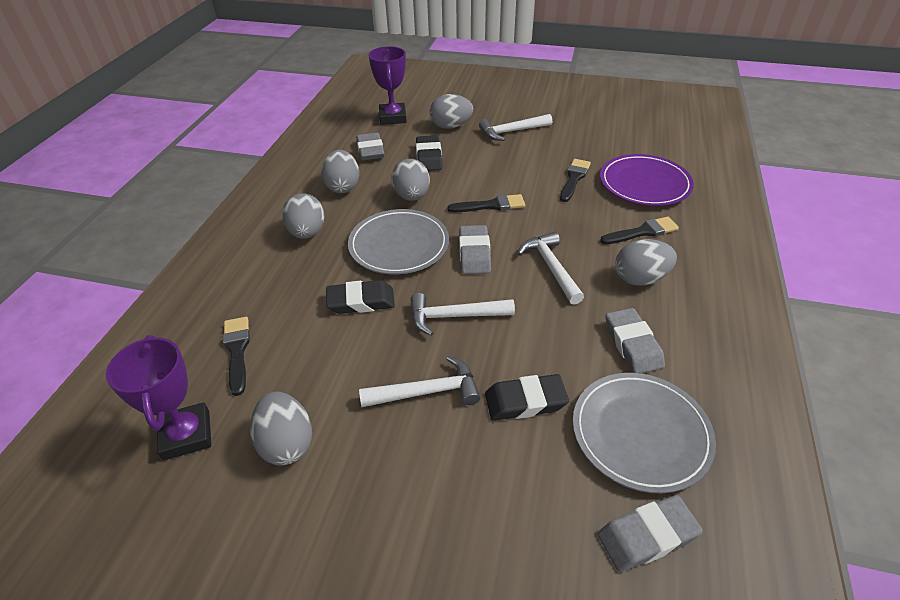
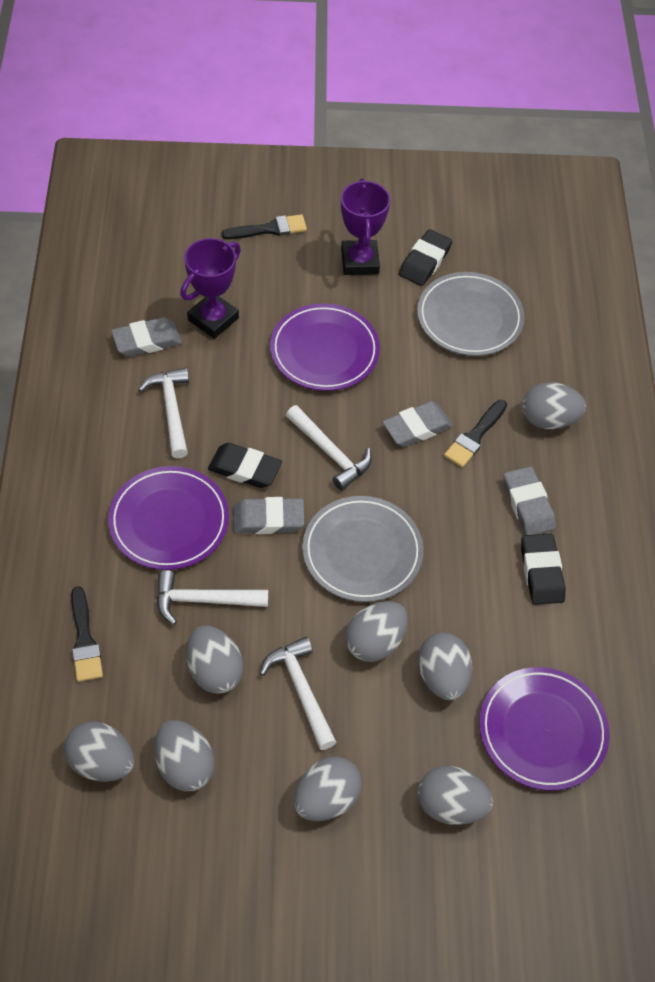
black brush: 4 -> 3
grey egg: 6 -> 8
purple plate: 1 -> 3

